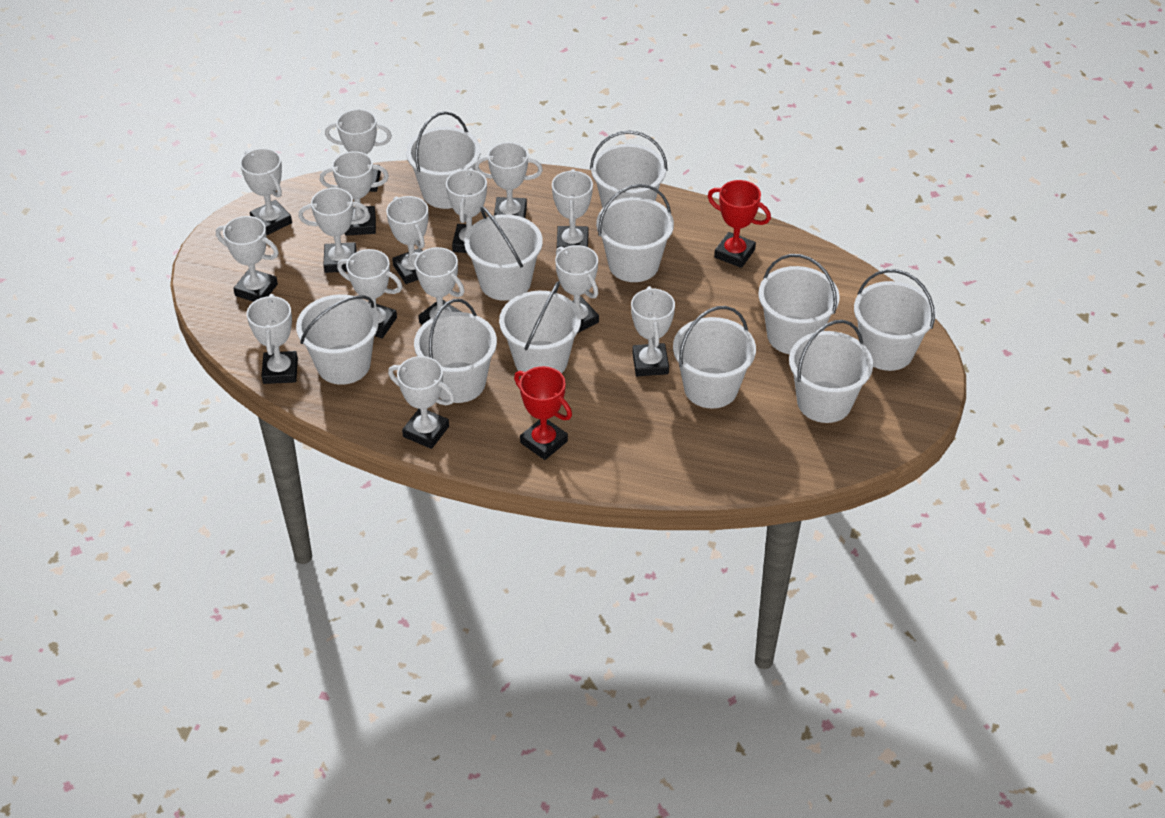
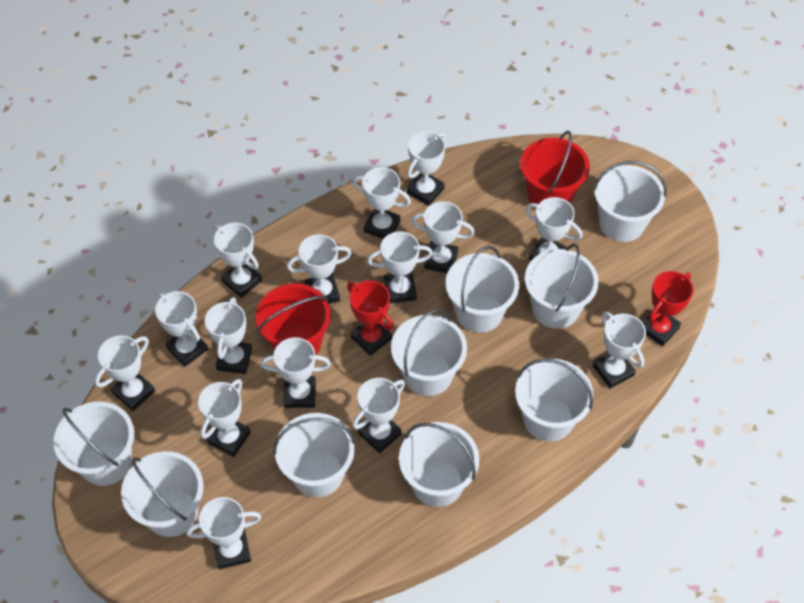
red bucket: 0 -> 2
white bucket: 11 -> 9

